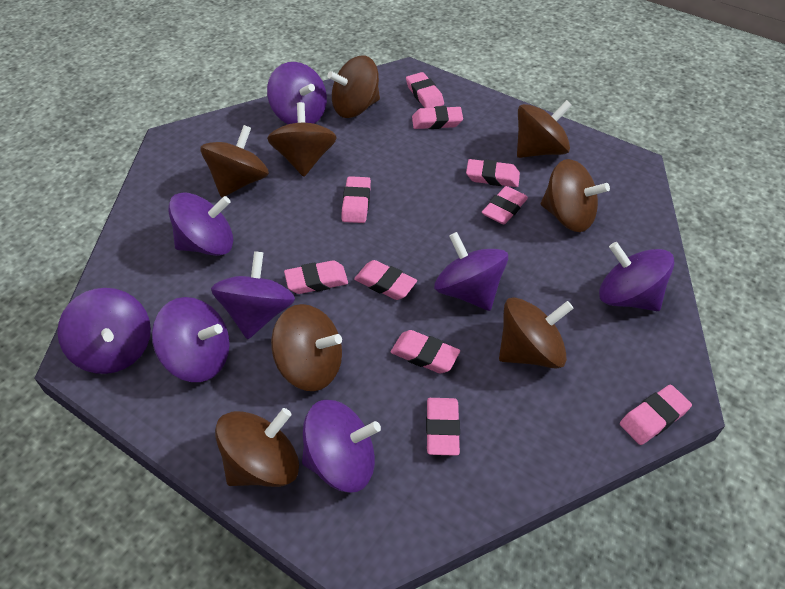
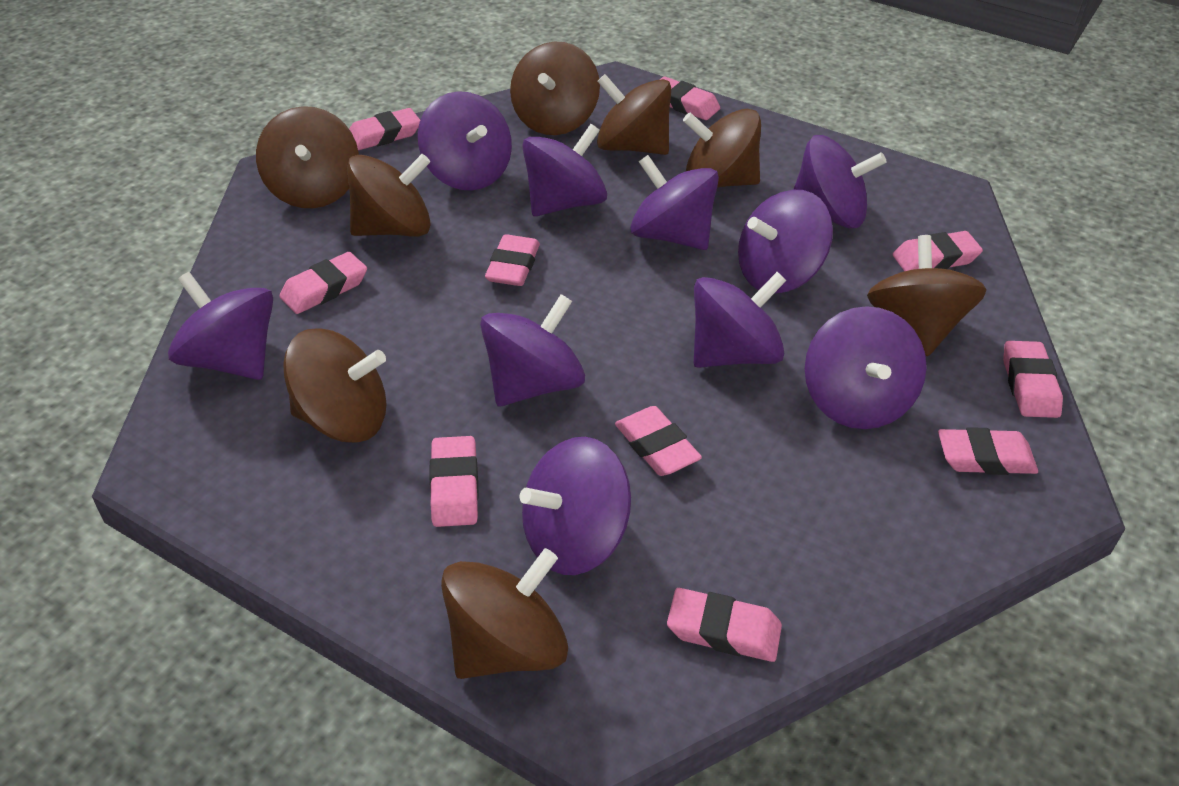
purple spinning top: 8 -> 10

